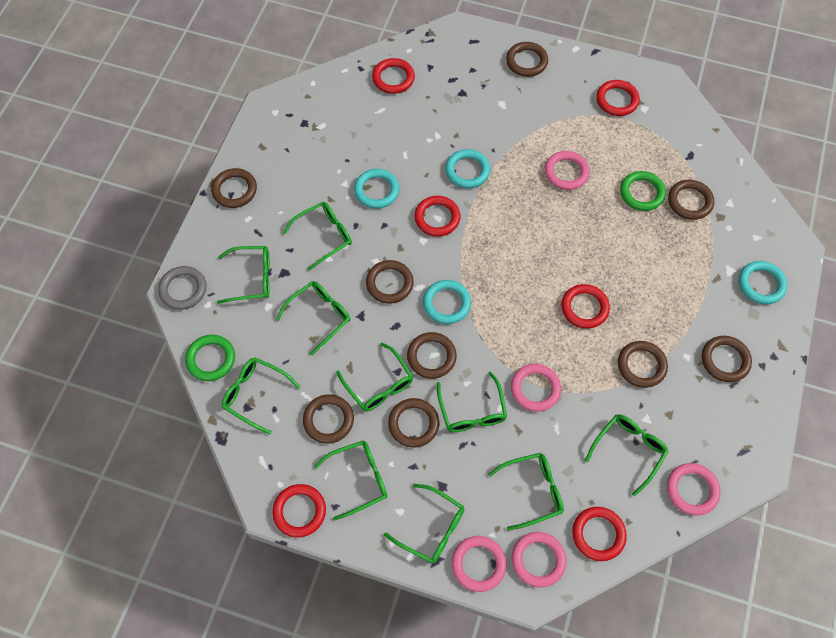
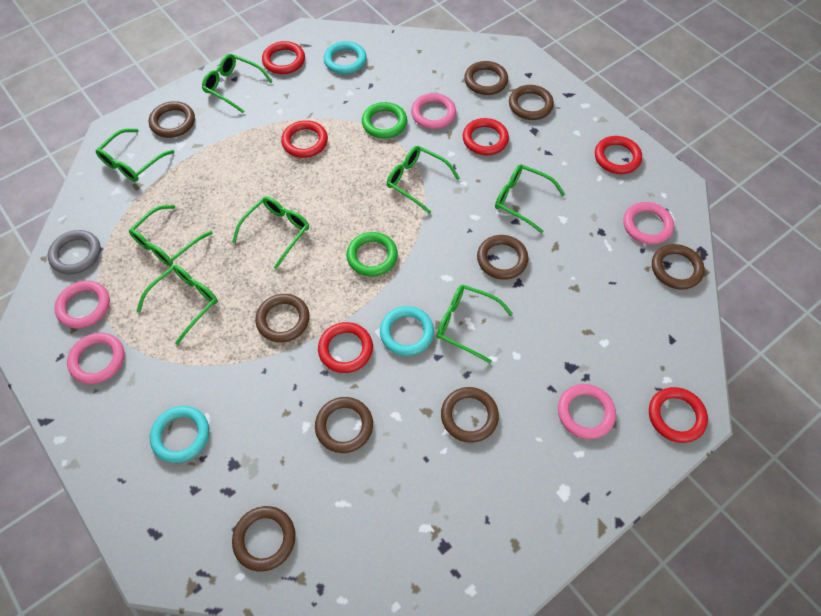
green glasses: 10 -> 8
turquoise ring: 4 -> 3

